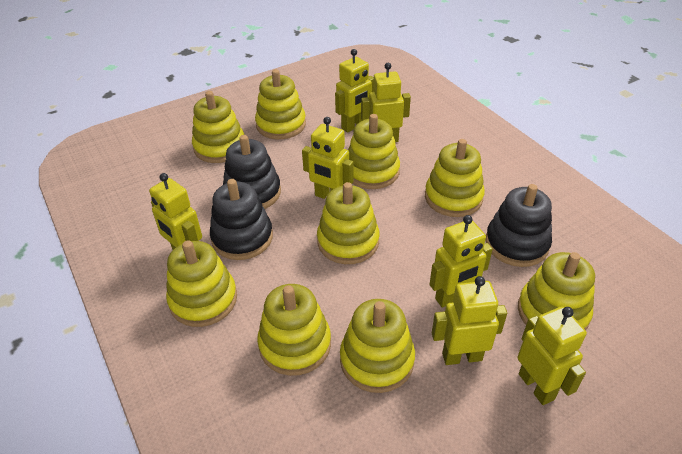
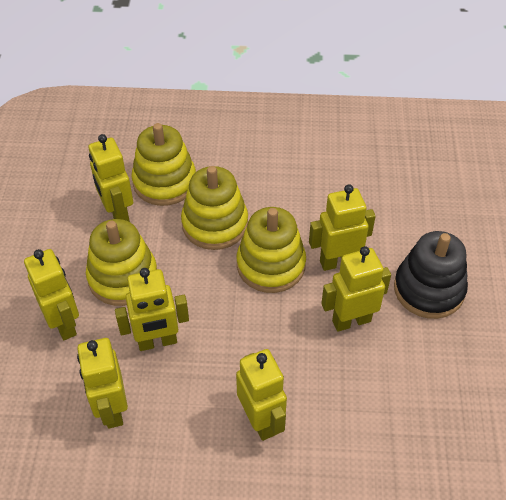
black stacking toy: 3 -> 1
yellow stacking toy: 9 -> 4

